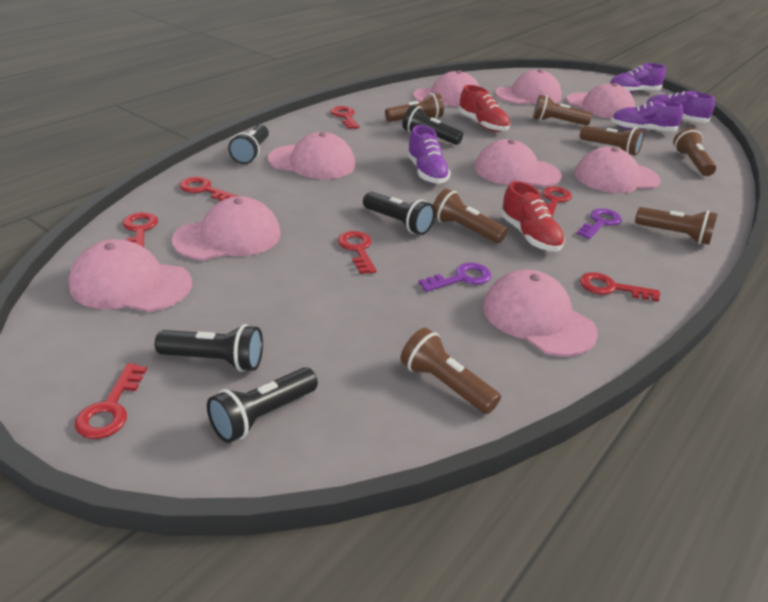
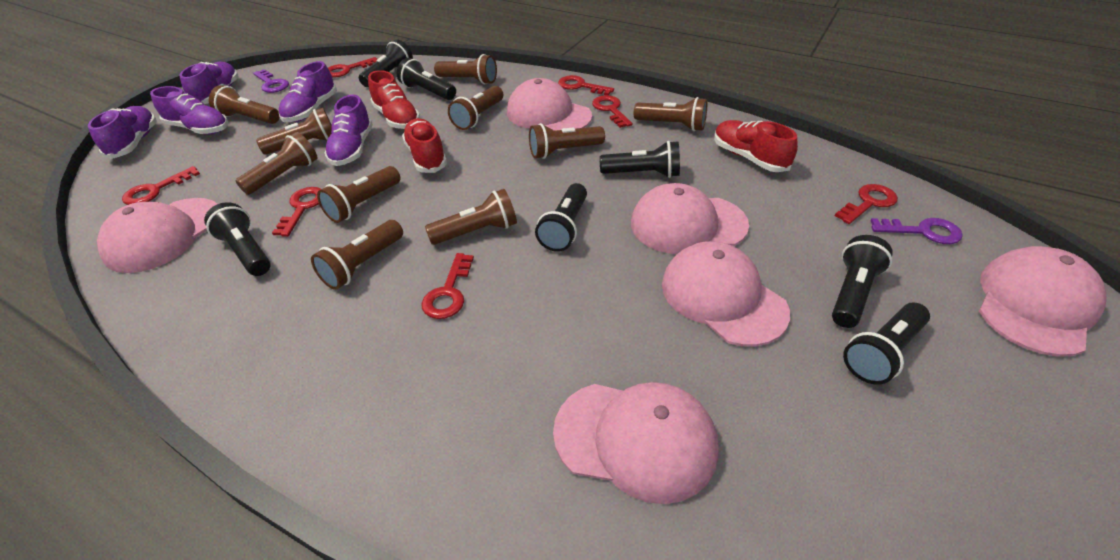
black flashlight: 5 -> 7
brown flashlight: 7 -> 10
pink cap: 9 -> 6
purple shoe: 4 -> 5
red shoe: 2 -> 3

